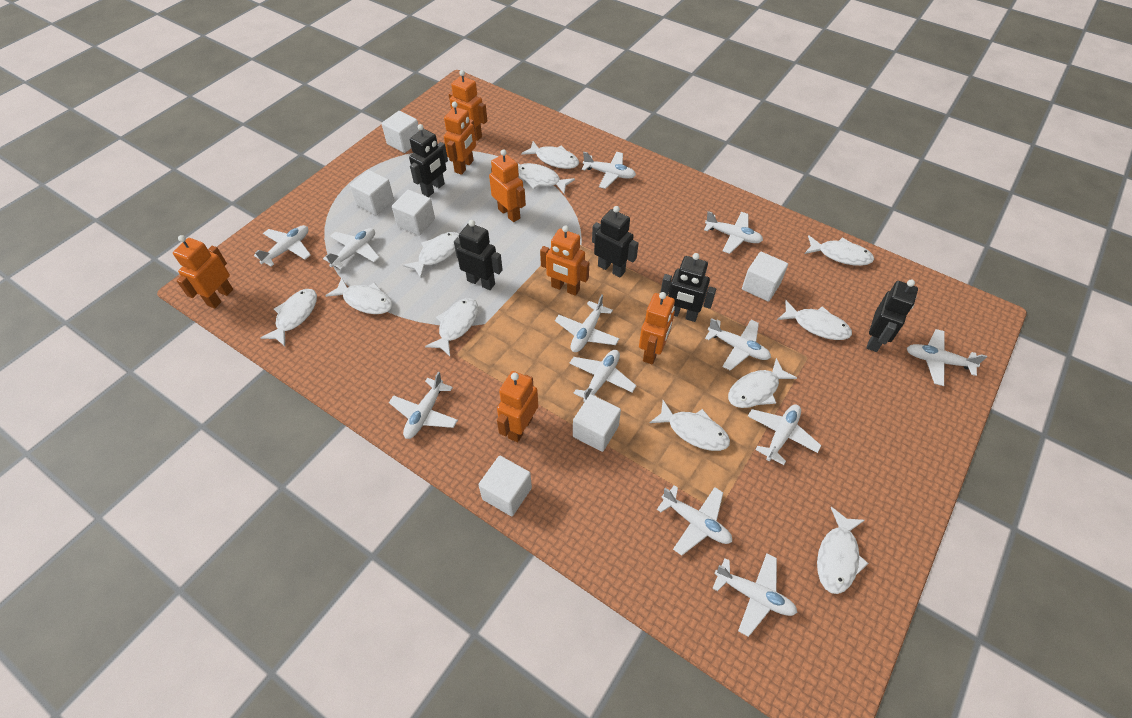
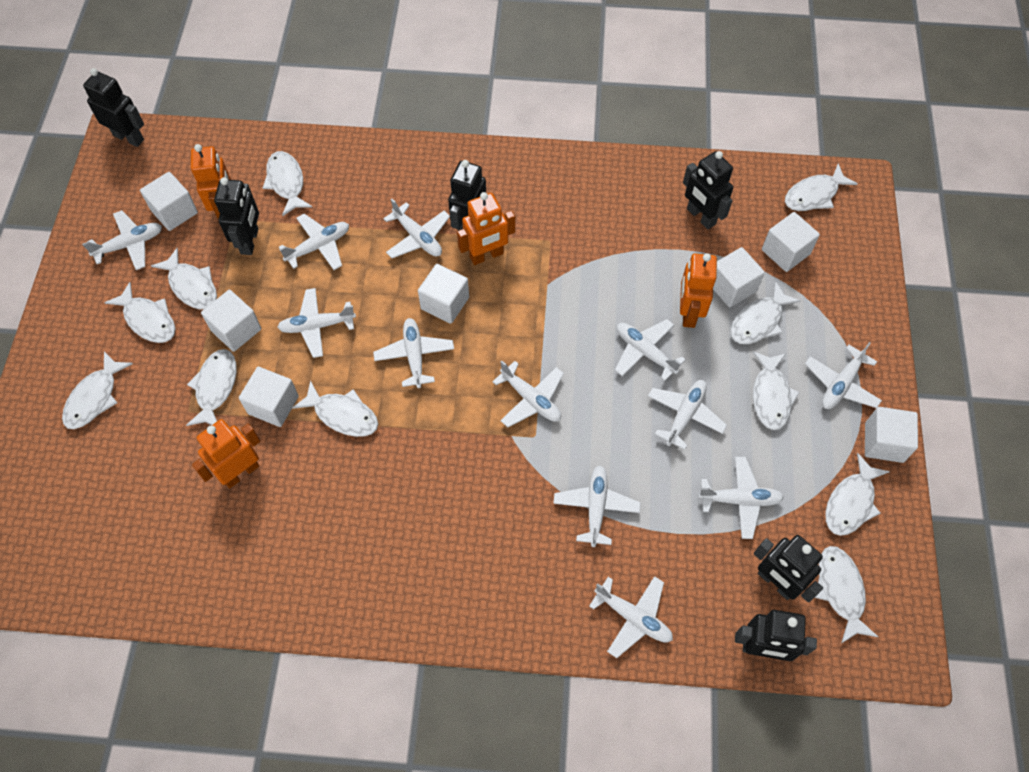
black robot: 5 -> 6
orange robot: 7 -> 4
white cube: 6 -> 7

